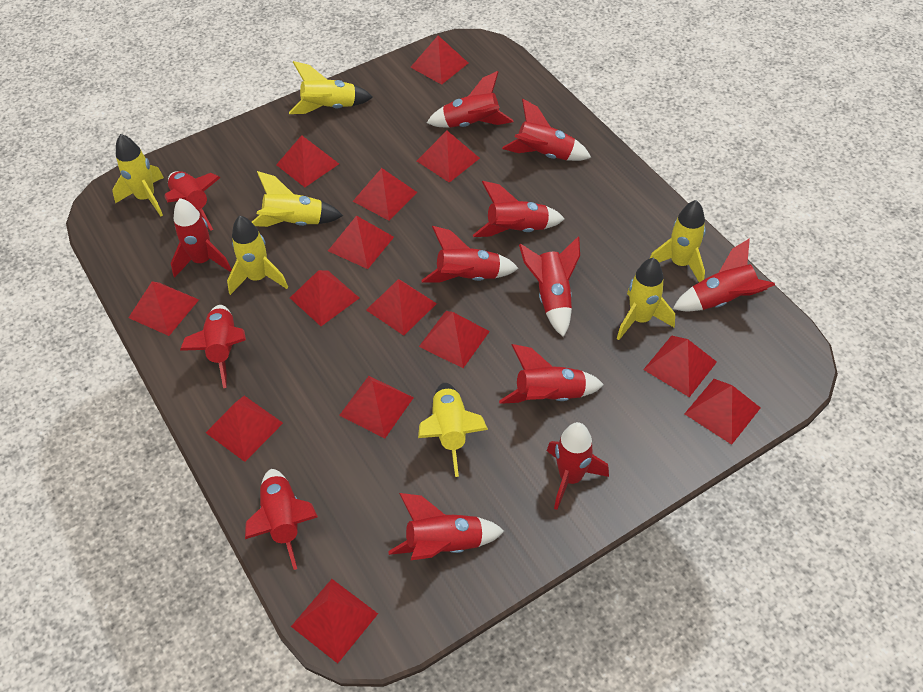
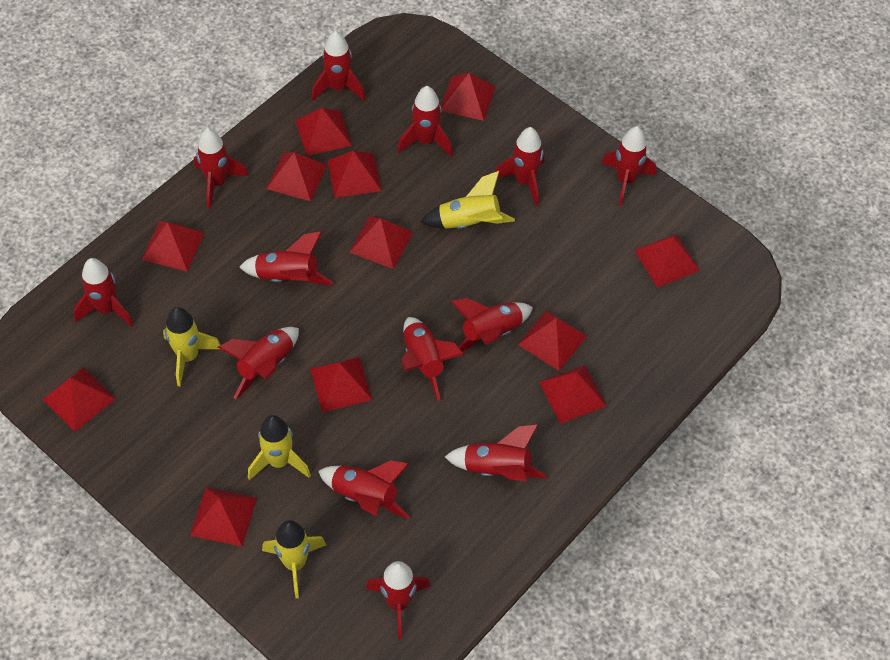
red pyramid: 14 -> 12
yellow rocket: 7 -> 4

